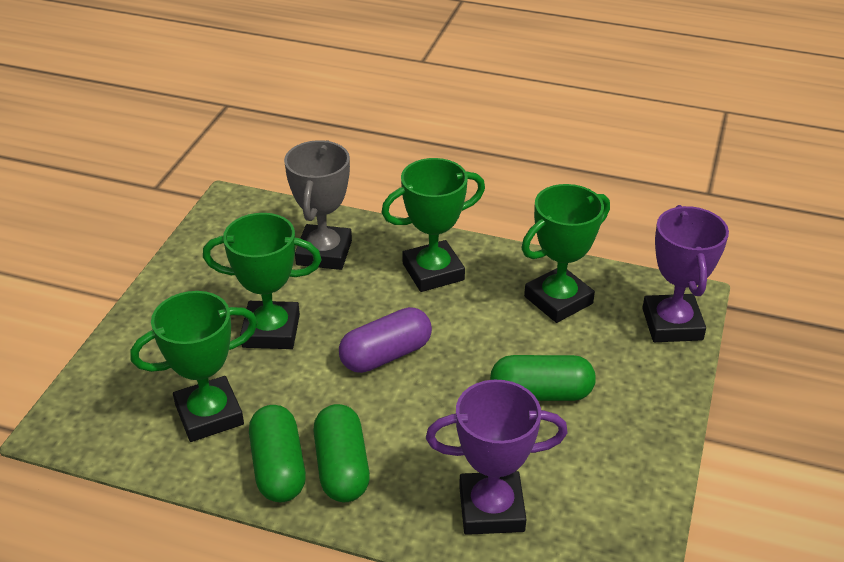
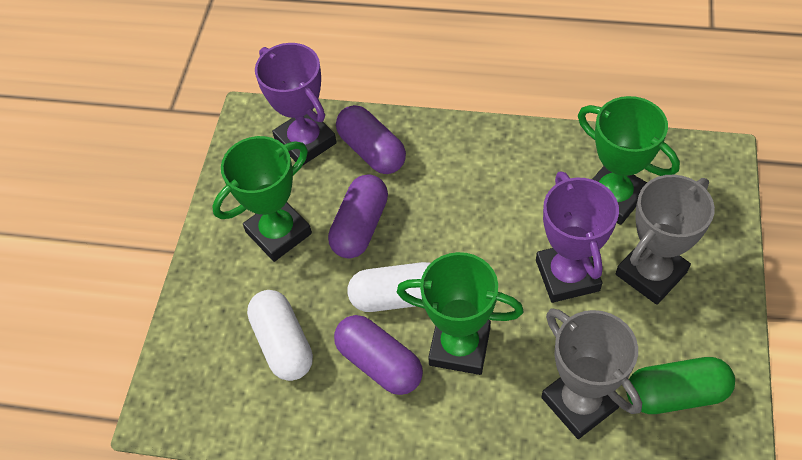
green capsule: 3 -> 1
green trophy: 4 -> 3
grey trophy: 1 -> 2
purple capsule: 1 -> 3
white capsule: 0 -> 2

